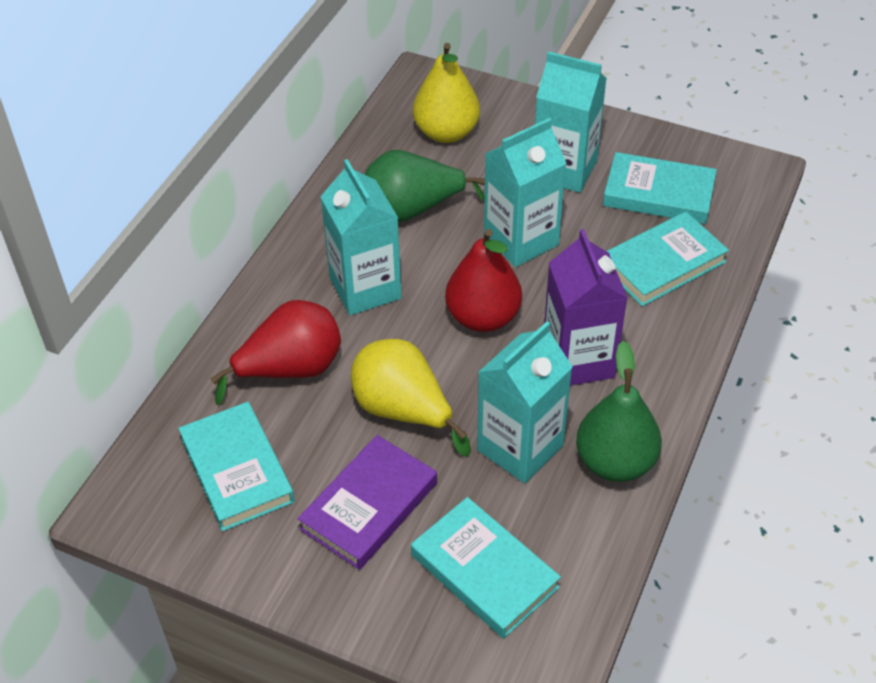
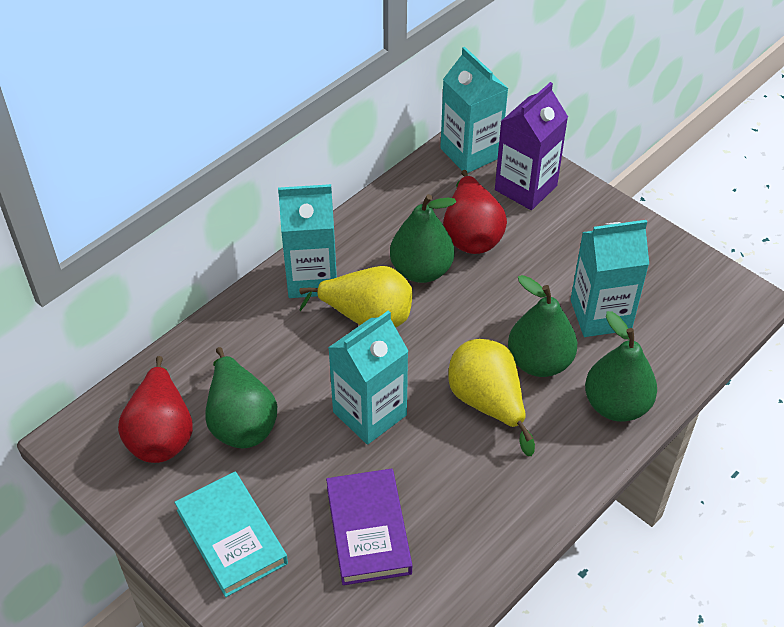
green pear: 2 -> 4
turquoise book: 4 -> 1

